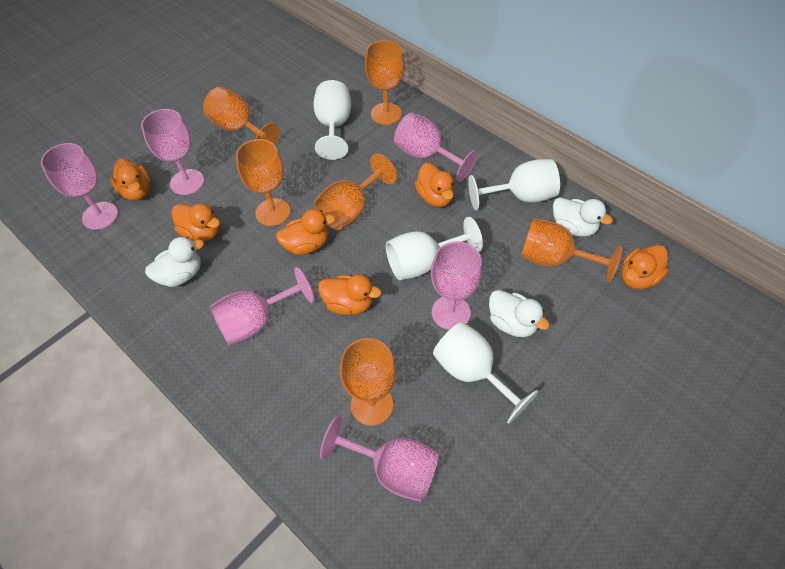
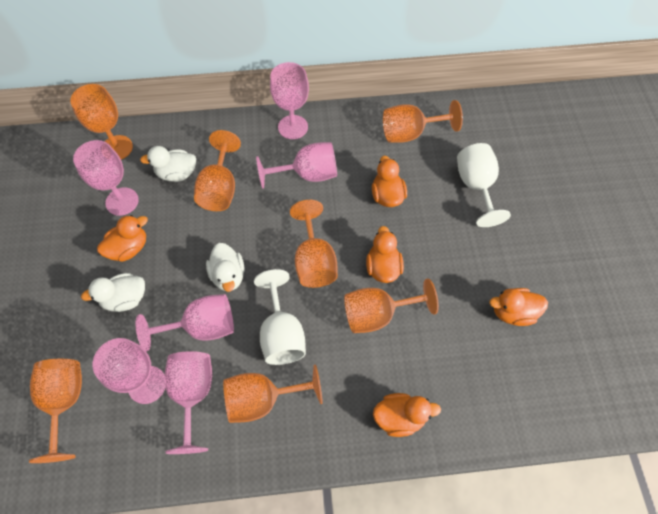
orange duck: 6 -> 5
orange goblet: 6 -> 7
white goblet: 4 -> 2

